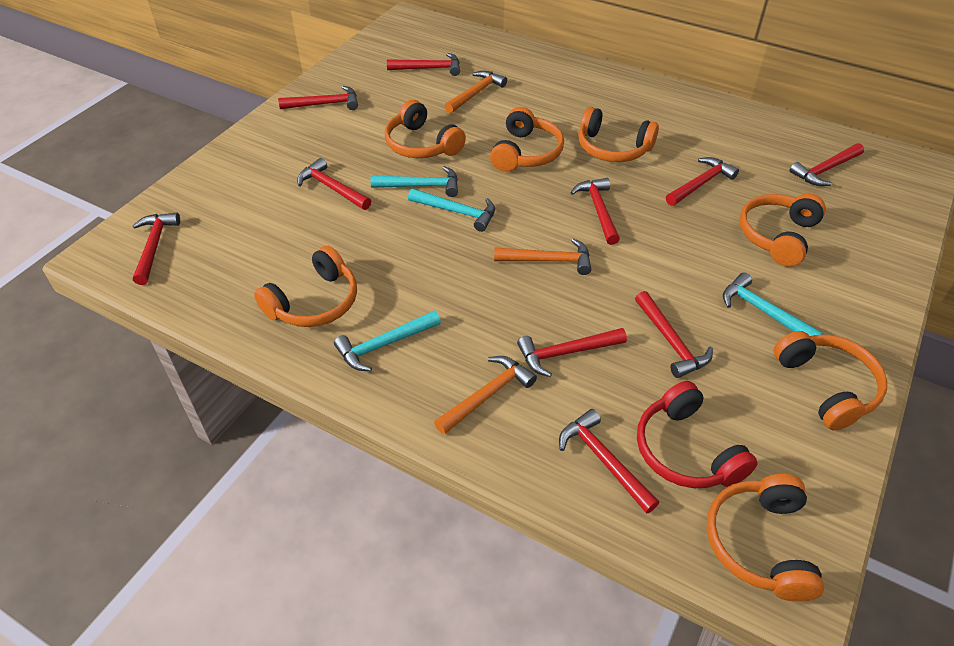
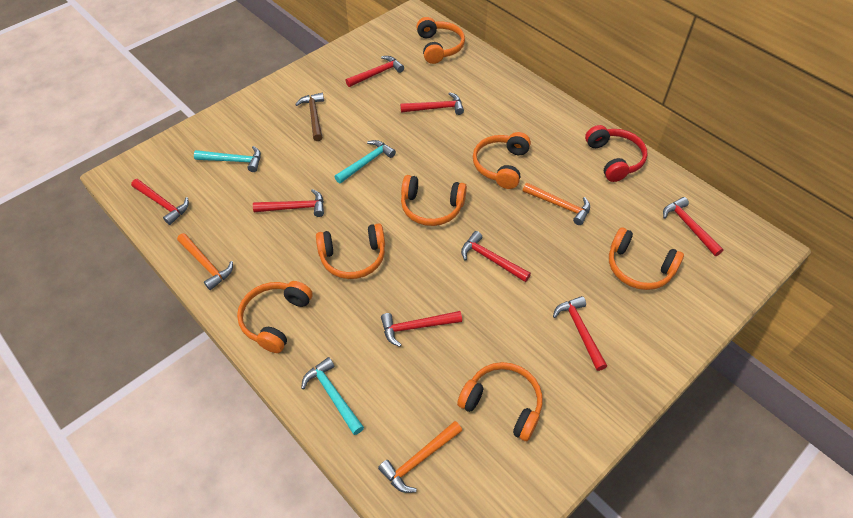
brown hammer: 0 -> 1
red hammer: 10 -> 8
turquoise hammer: 4 -> 3

